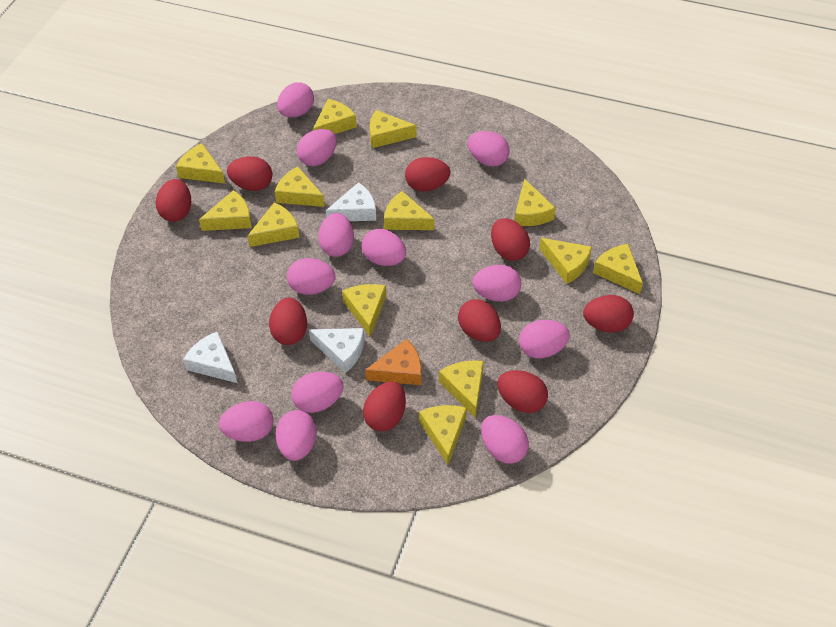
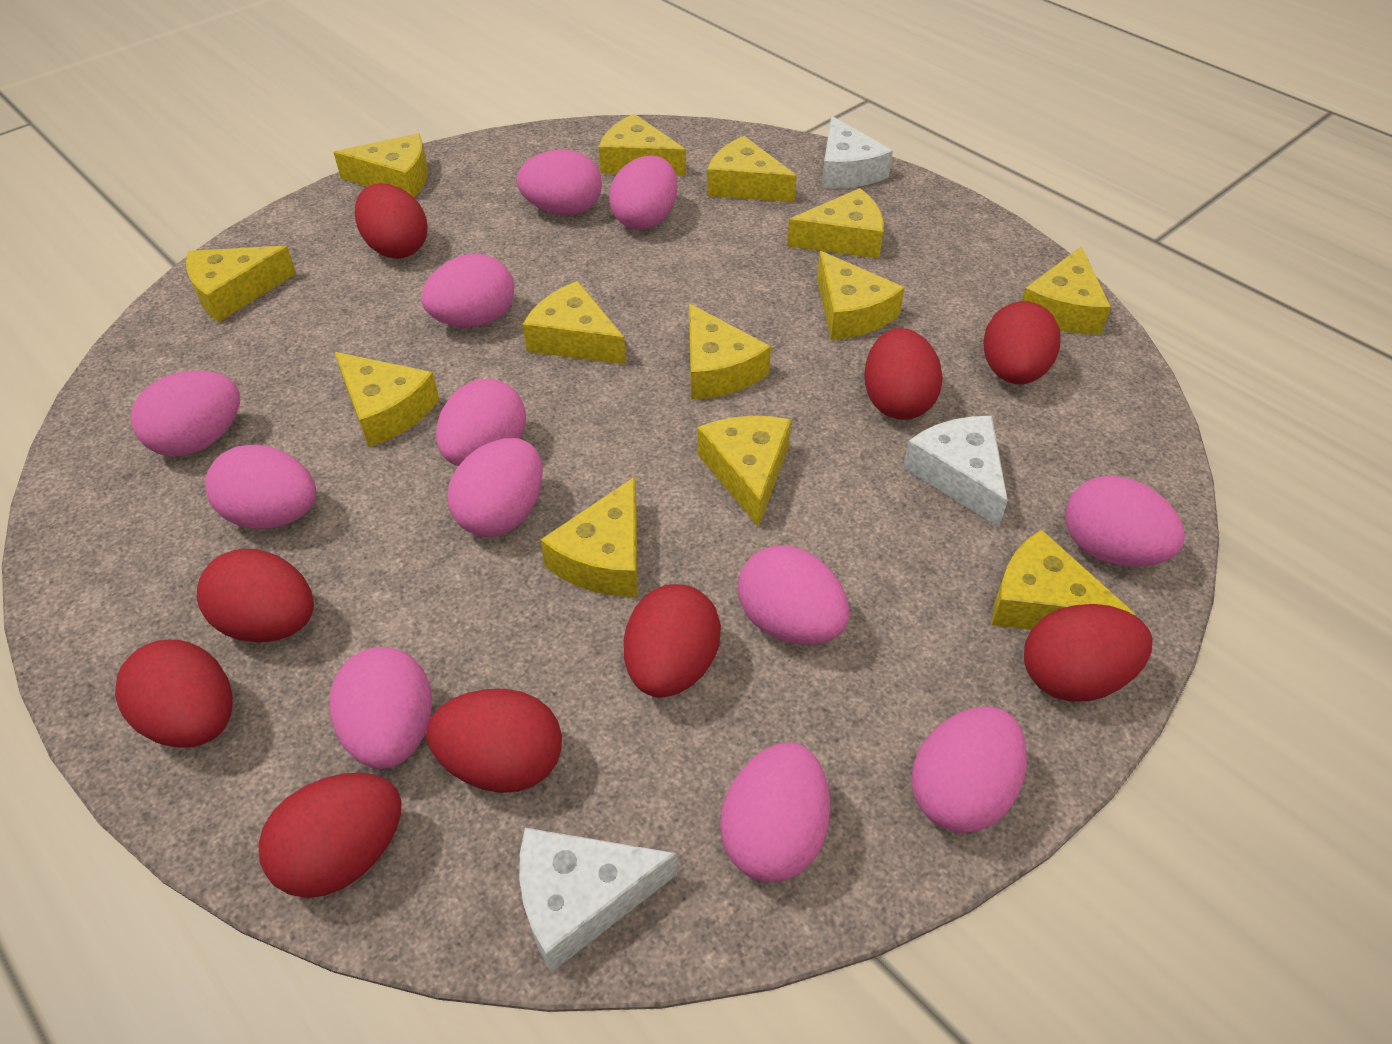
orange cheese: 1 -> 0

